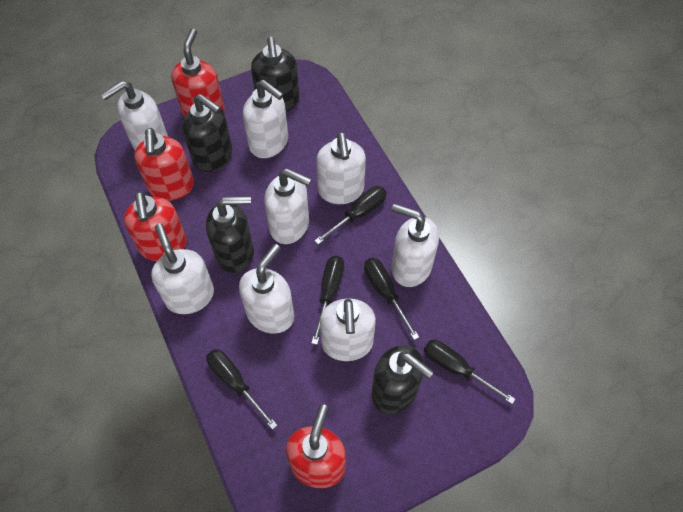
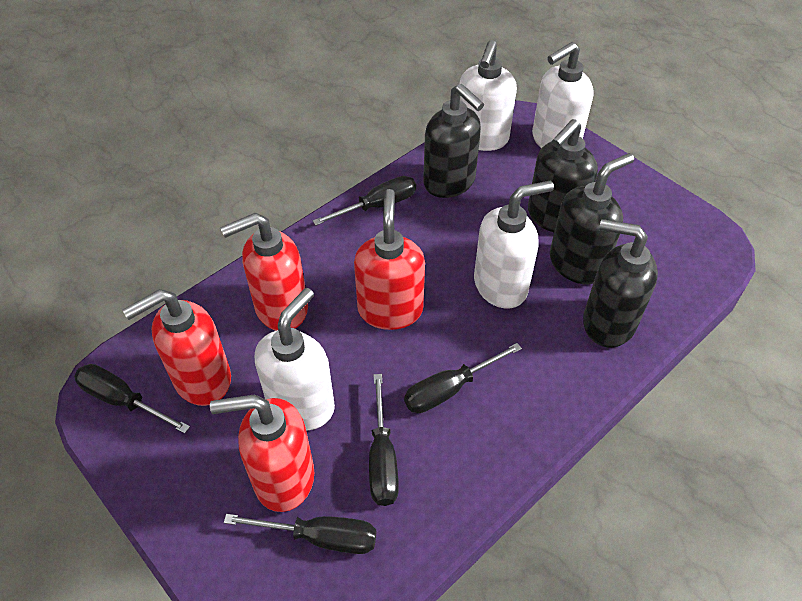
white soap dispenser: 8 -> 4

